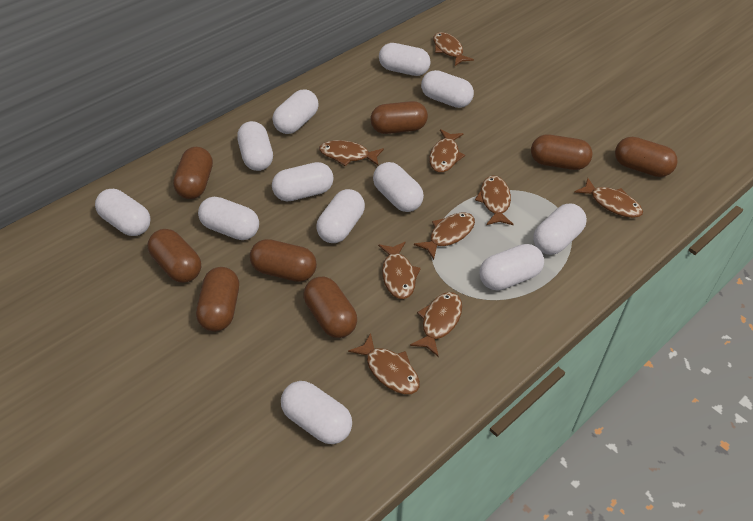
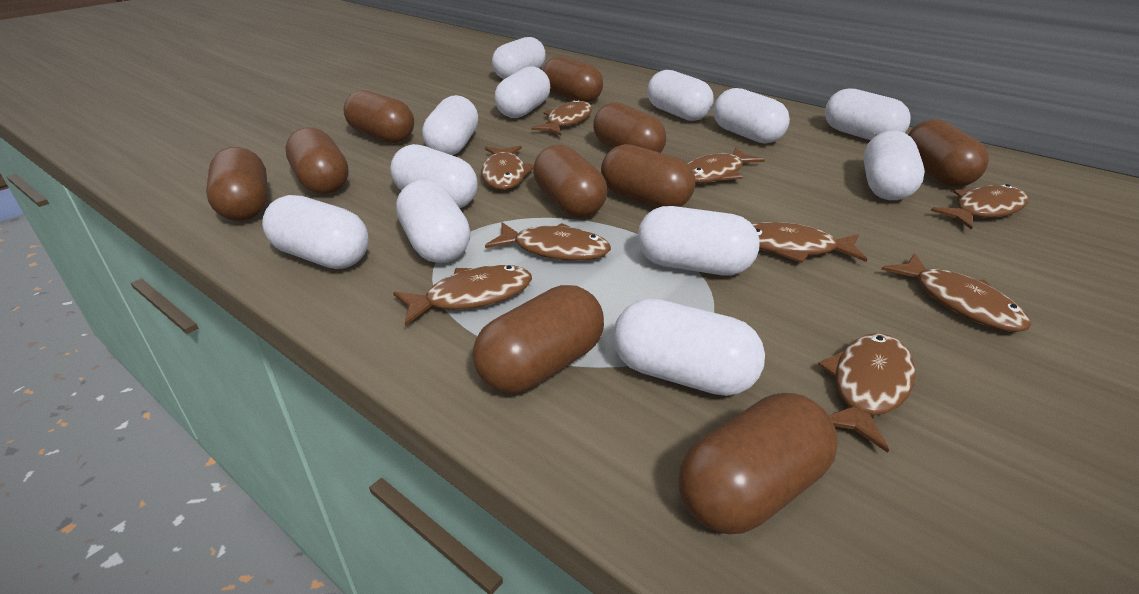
brown capsule: 8 -> 10

